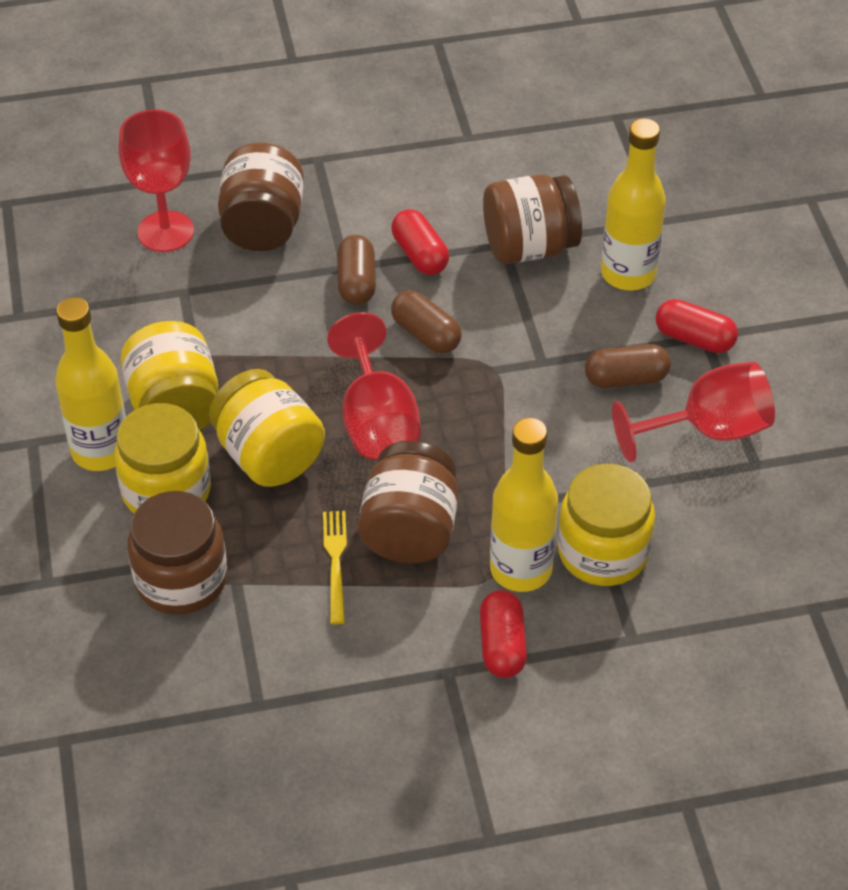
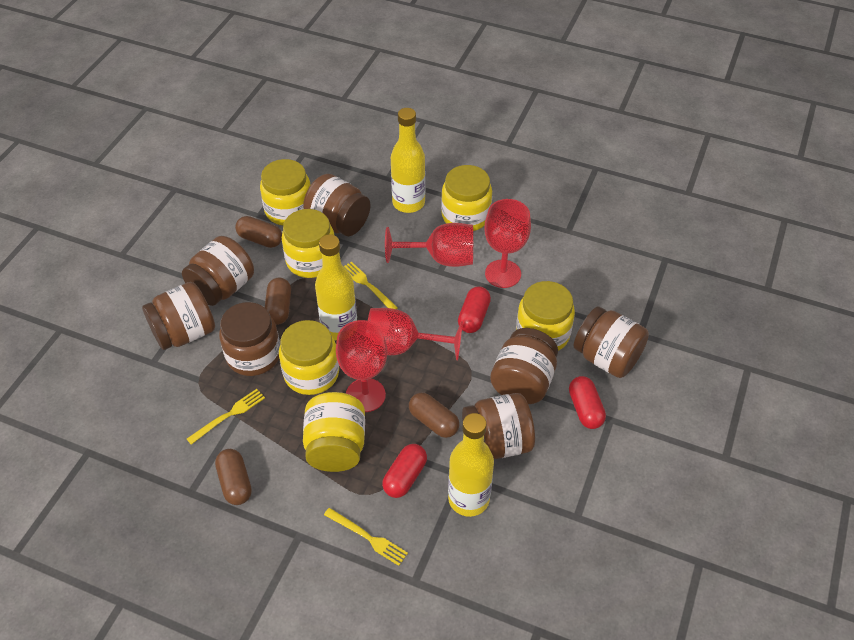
brown capsule: 3 -> 4
brown jar: 4 -> 7
red goblet: 3 -> 4
yellow fork: 1 -> 3
yellow jar: 4 -> 6

